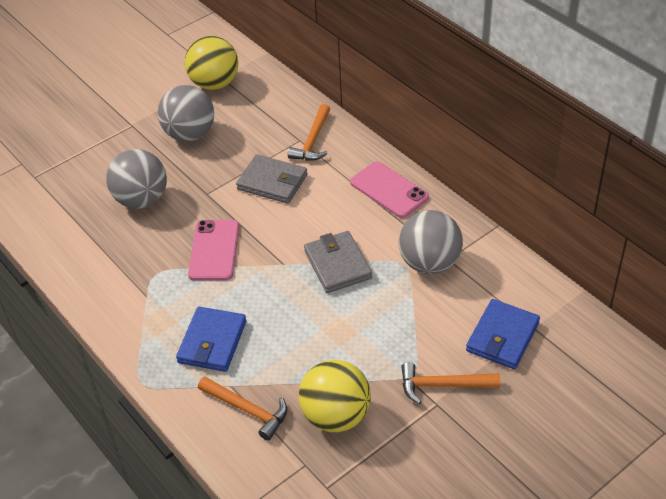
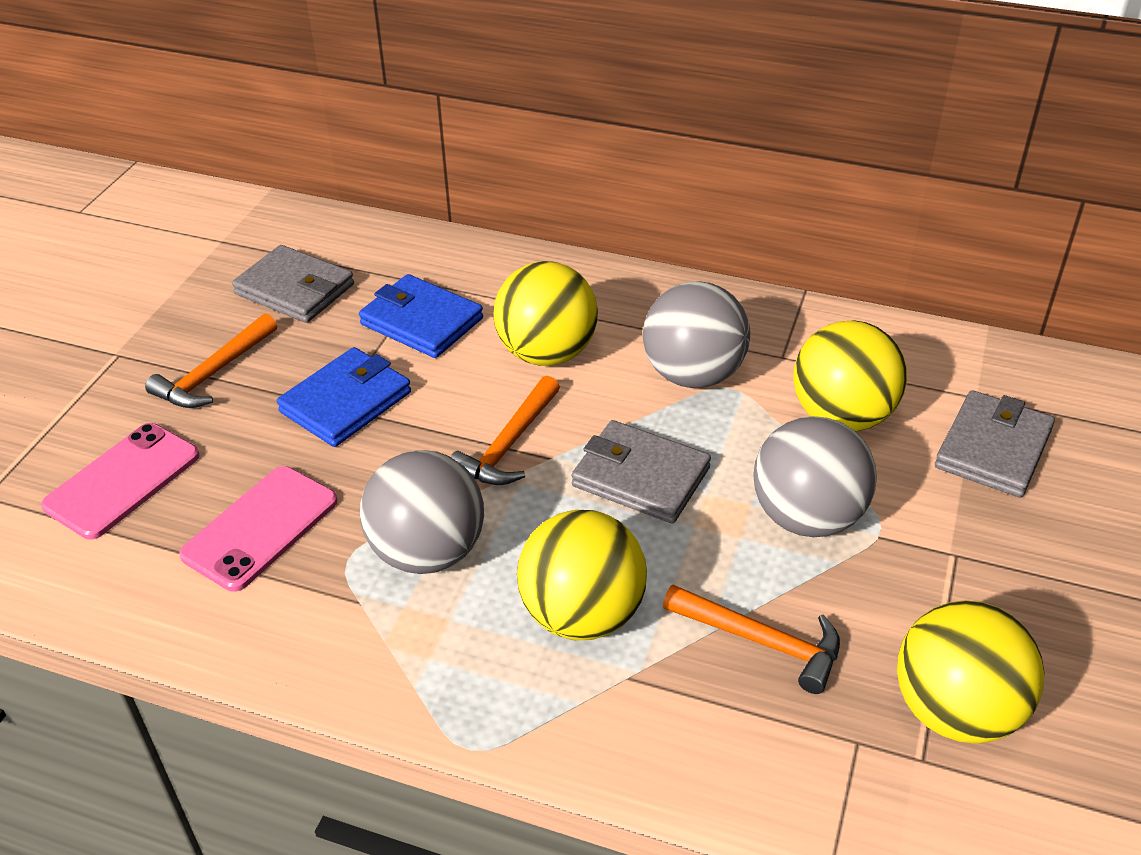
grey wallet: 2 -> 3
yellow ball: 2 -> 4

